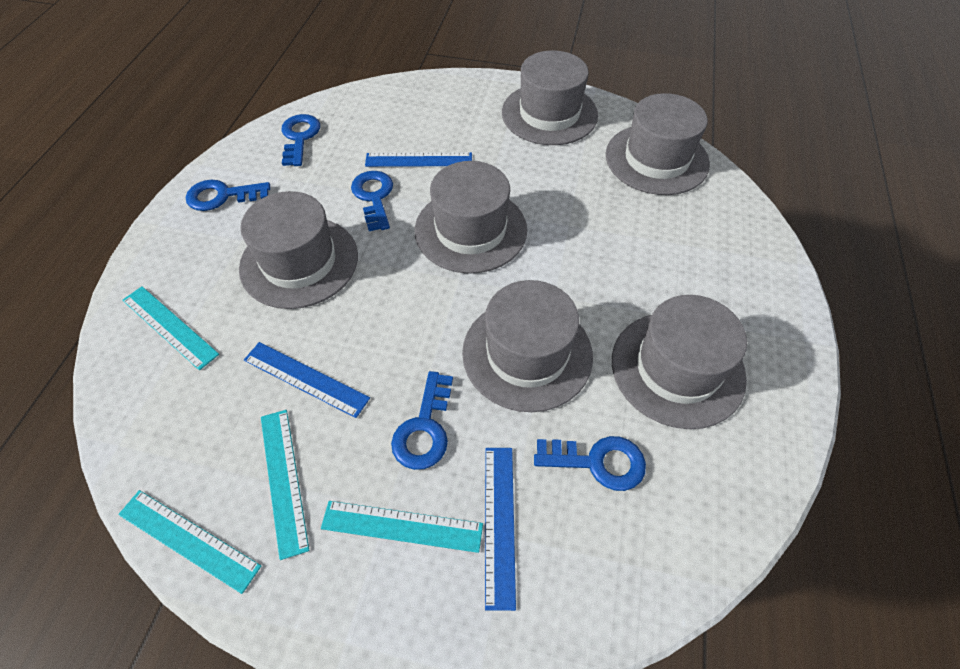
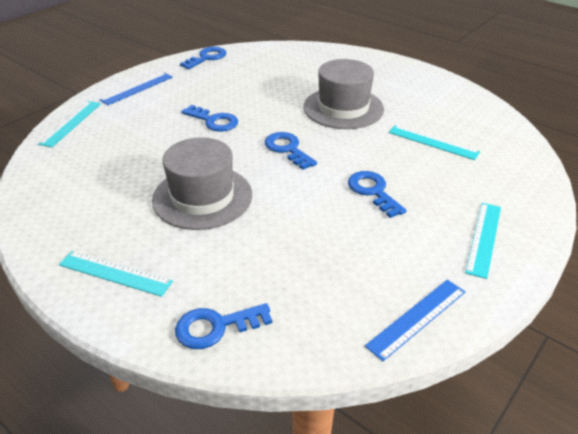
blue ruler: 3 -> 2
grey hat: 6 -> 2

